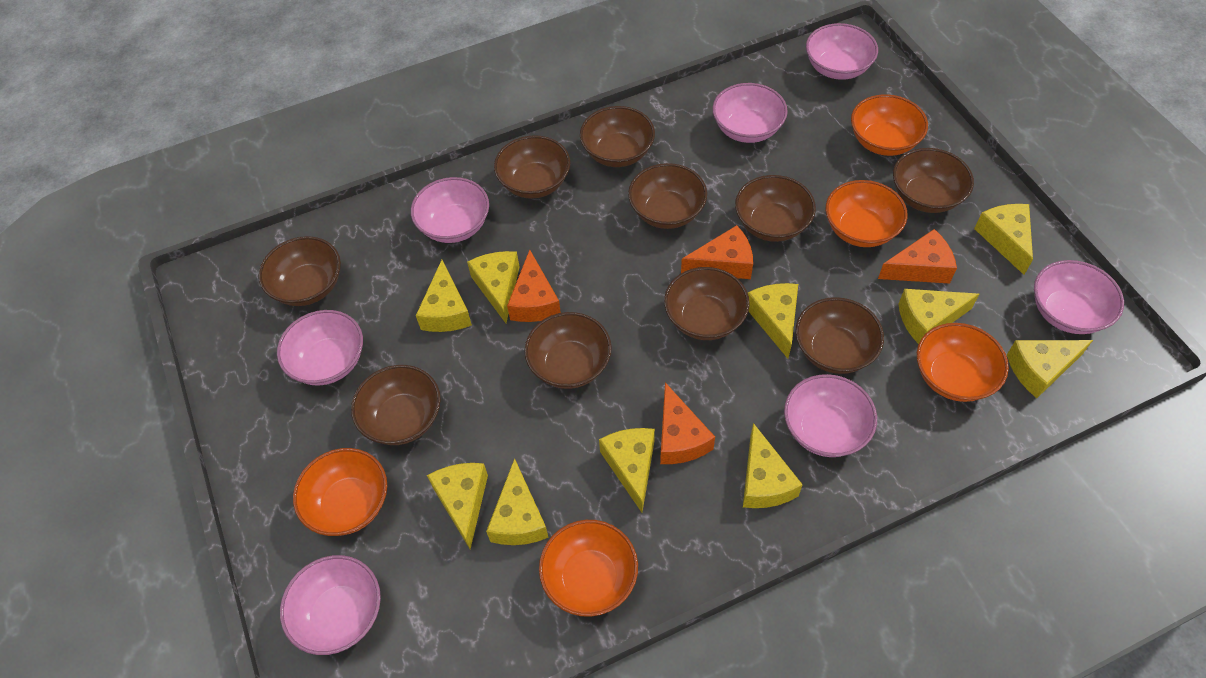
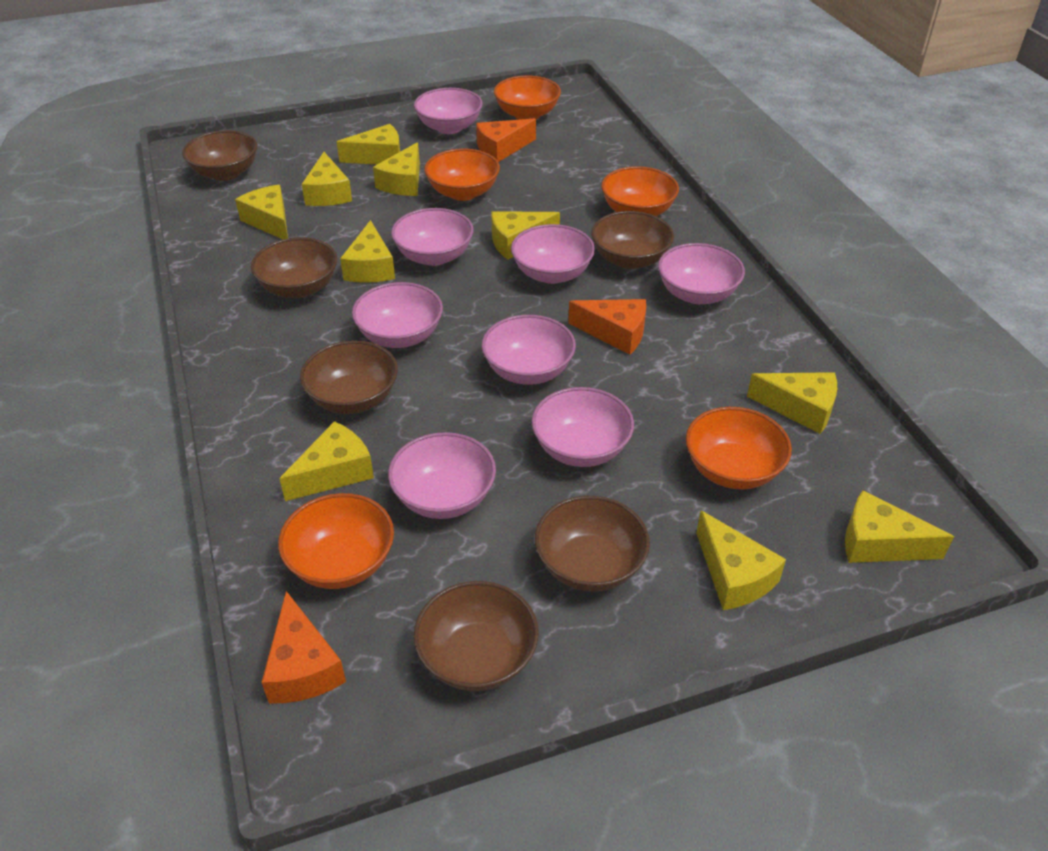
brown bowl: 10 -> 6
orange cheese: 4 -> 3
pink bowl: 7 -> 8

